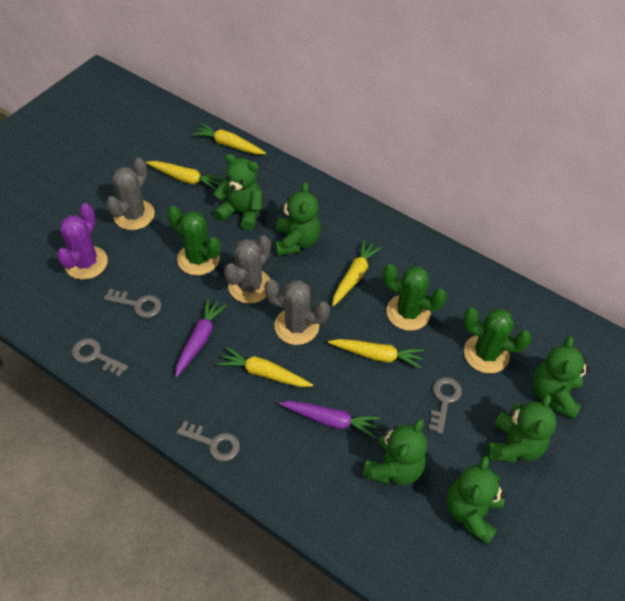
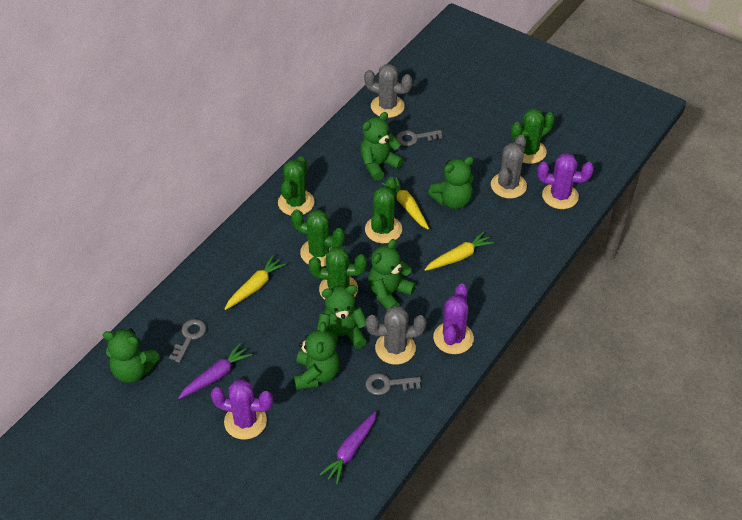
green cactus: 3 -> 5
grey key: 4 -> 3
purple cactus: 1 -> 3
yellow carrot: 5 -> 3

